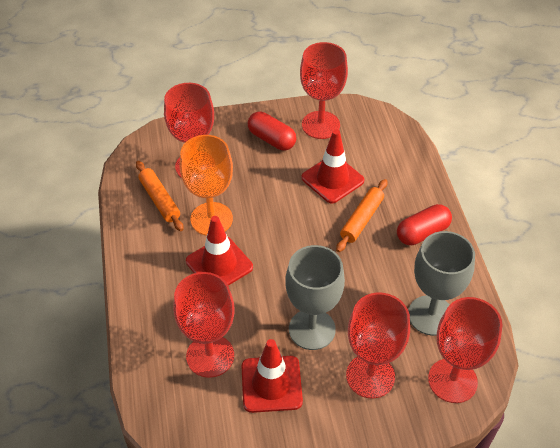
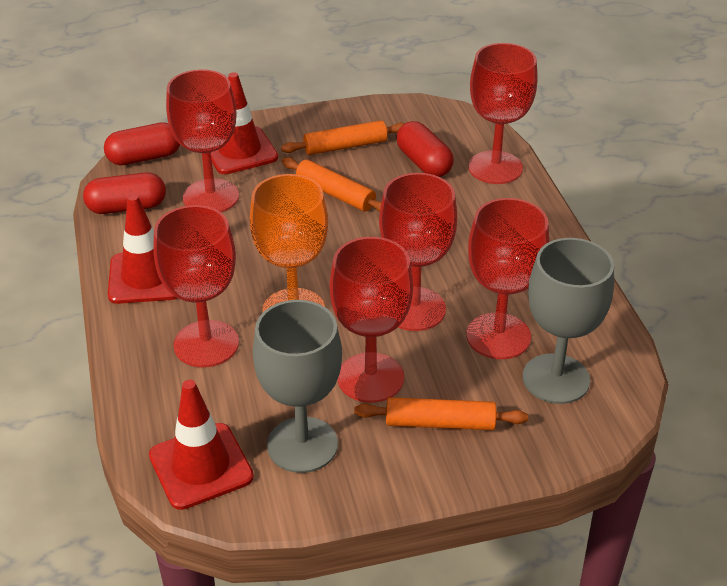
orange rolling pin: 2 -> 3
red capsule: 2 -> 3
red goblet: 5 -> 6

